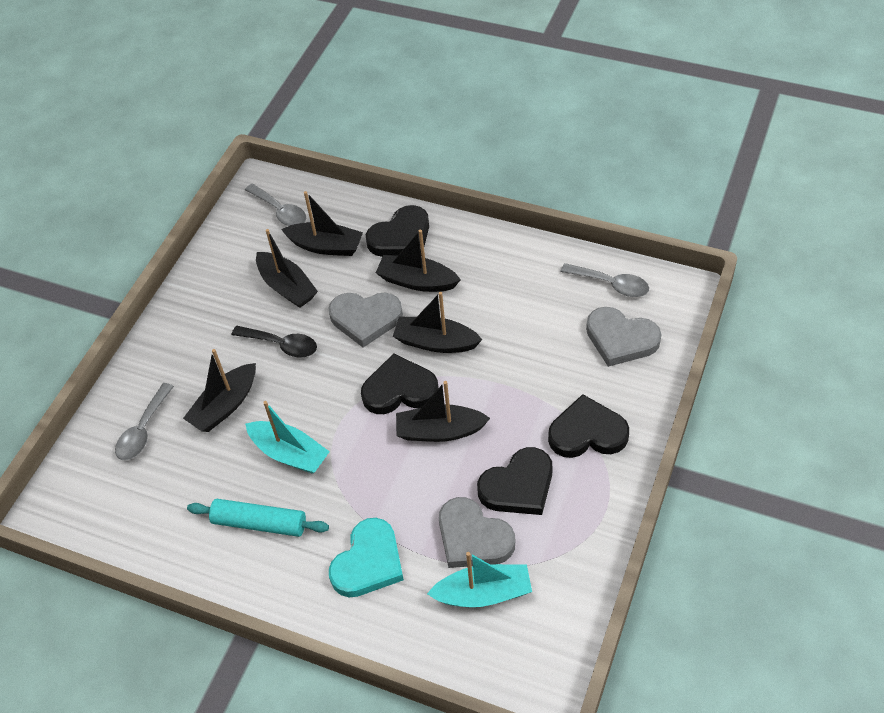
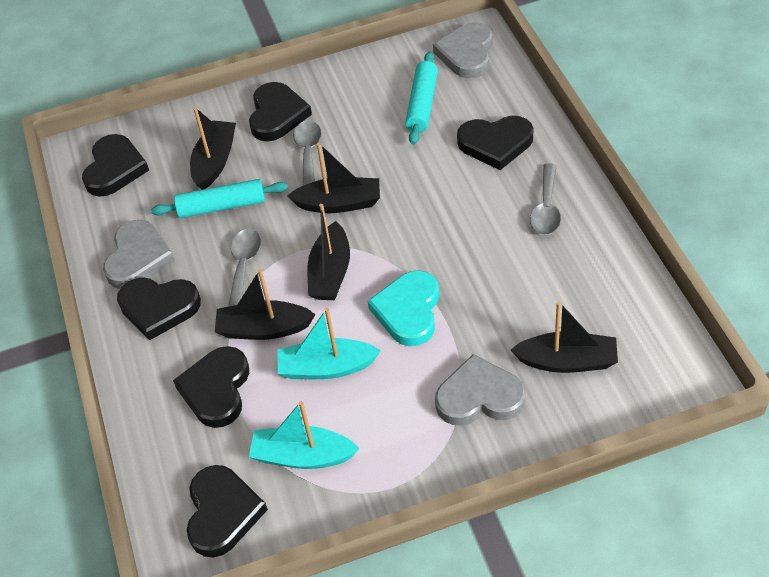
black boat: 6 -> 5
black heart: 4 -> 6
black spoon: 1 -> 0
turquoise rolling pin: 1 -> 2

